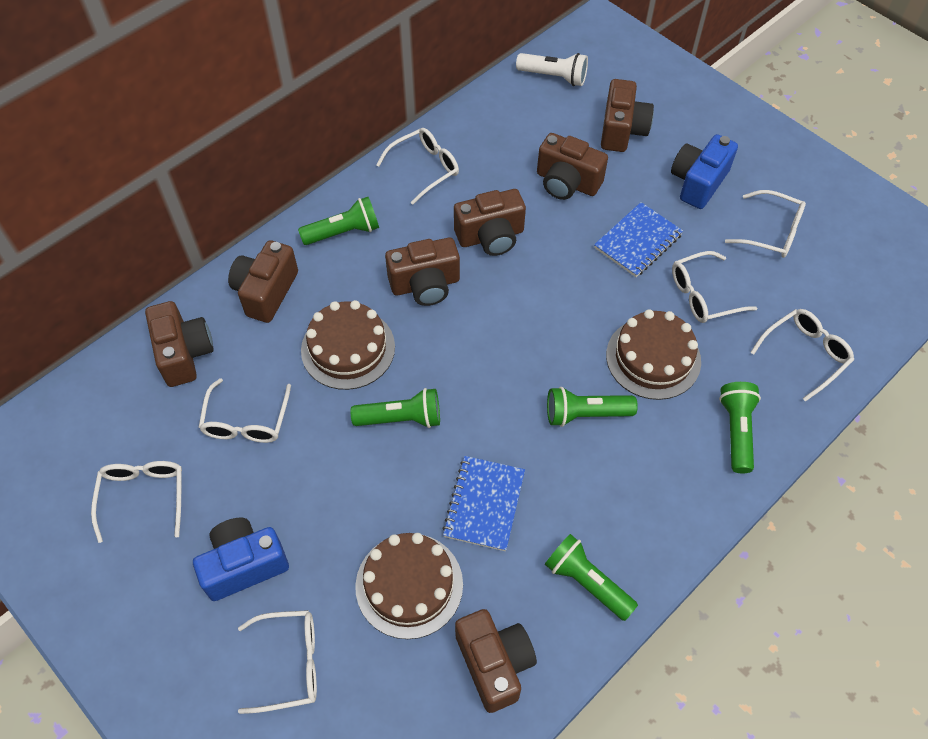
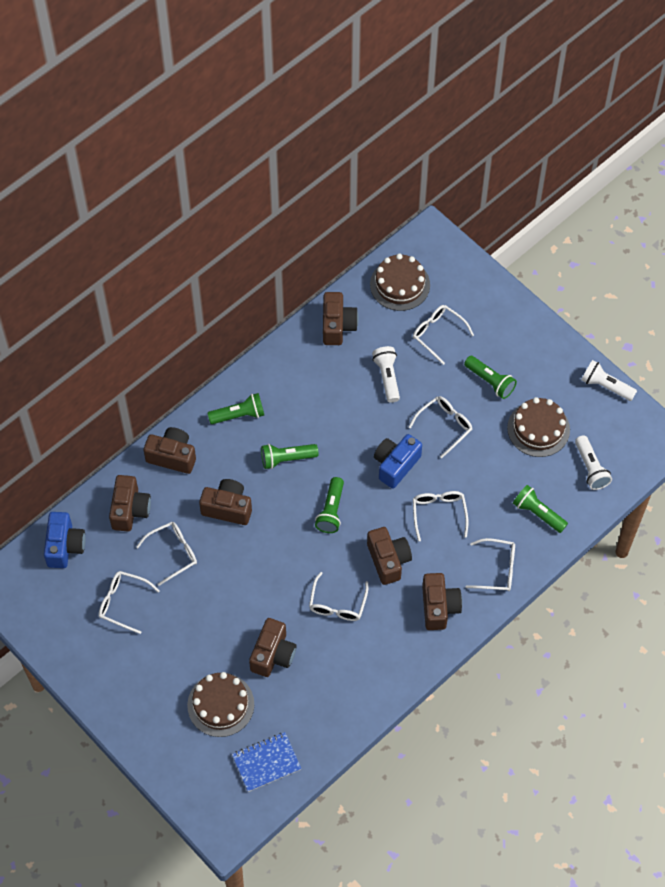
blue notebook: 2 -> 1
white flashlight: 1 -> 3

